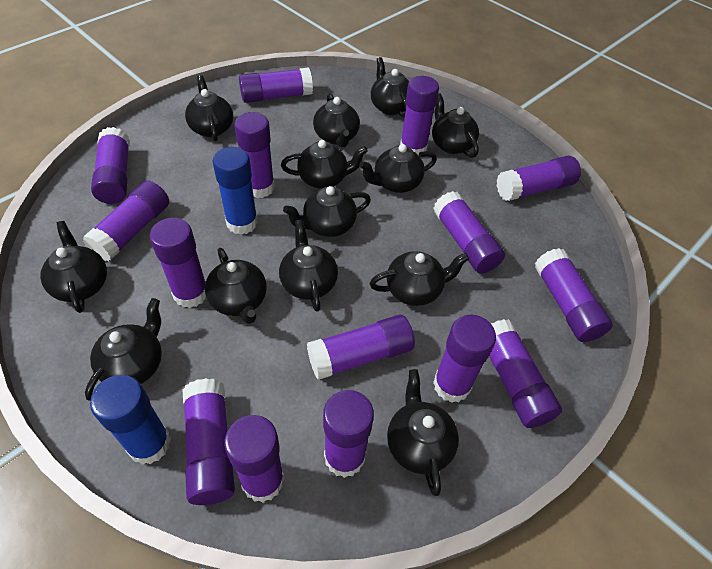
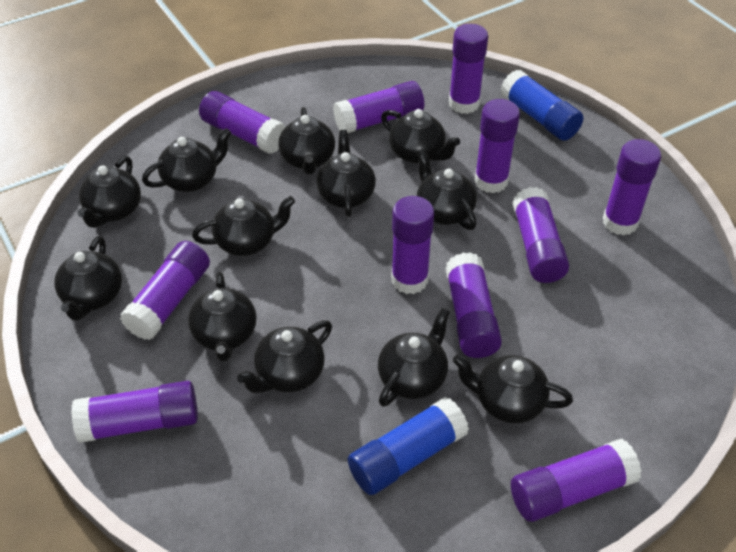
black teapot: 13 -> 12
purple glue stick: 15 -> 11

